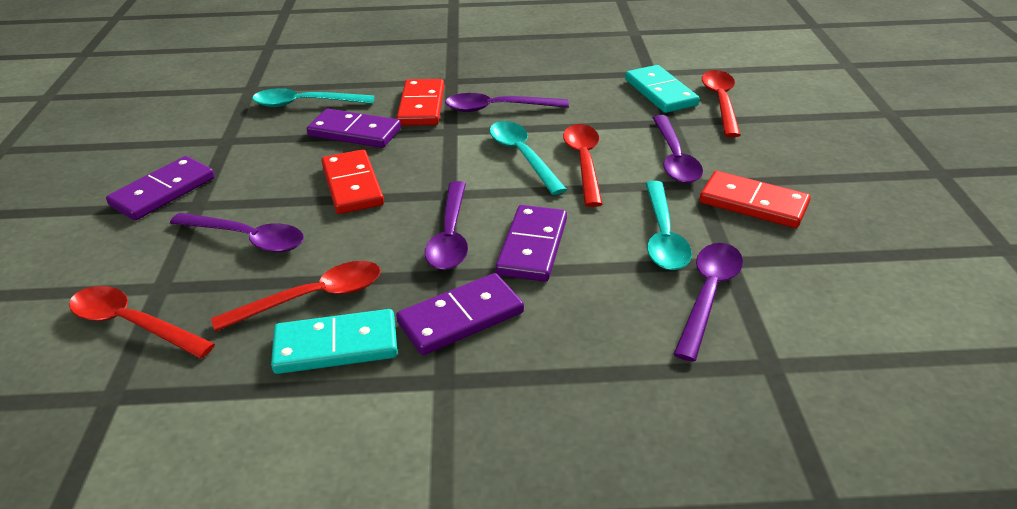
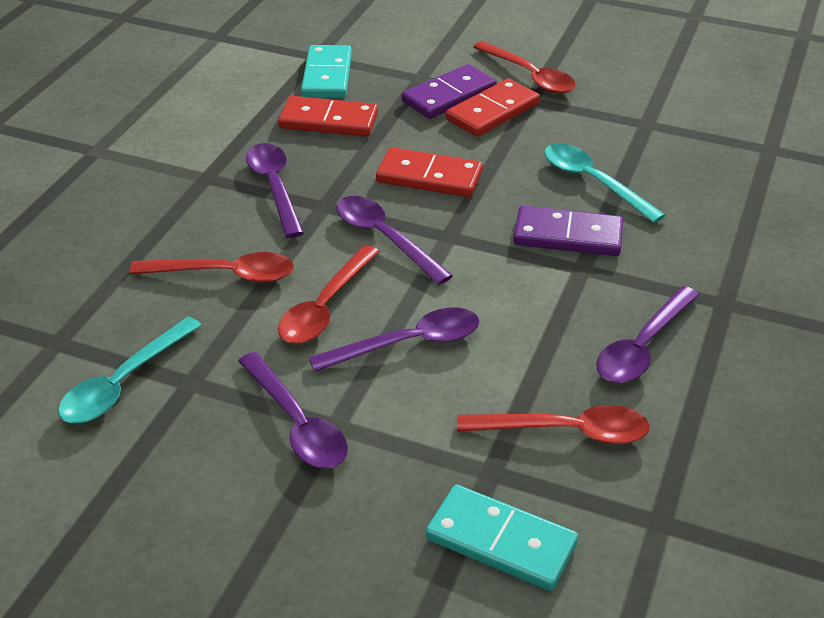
purple domino: 4 -> 2
turquoise spoon: 3 -> 2

